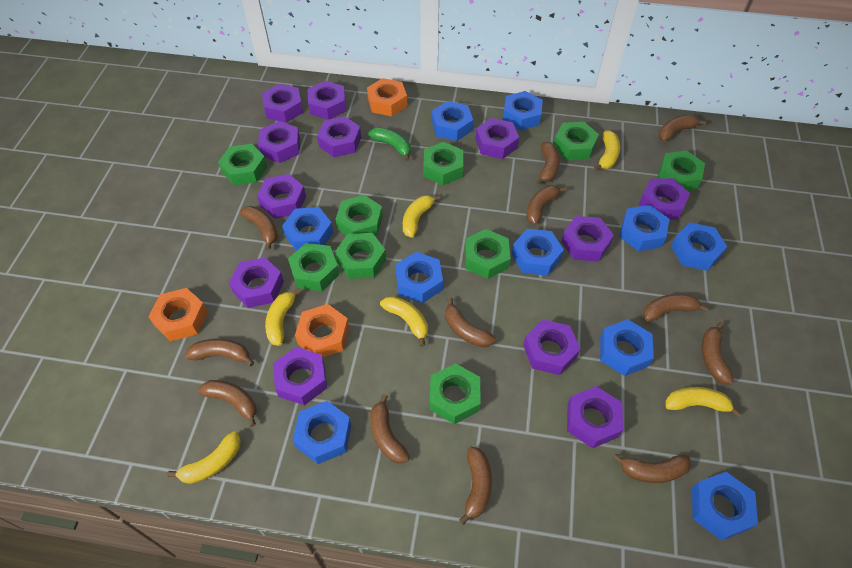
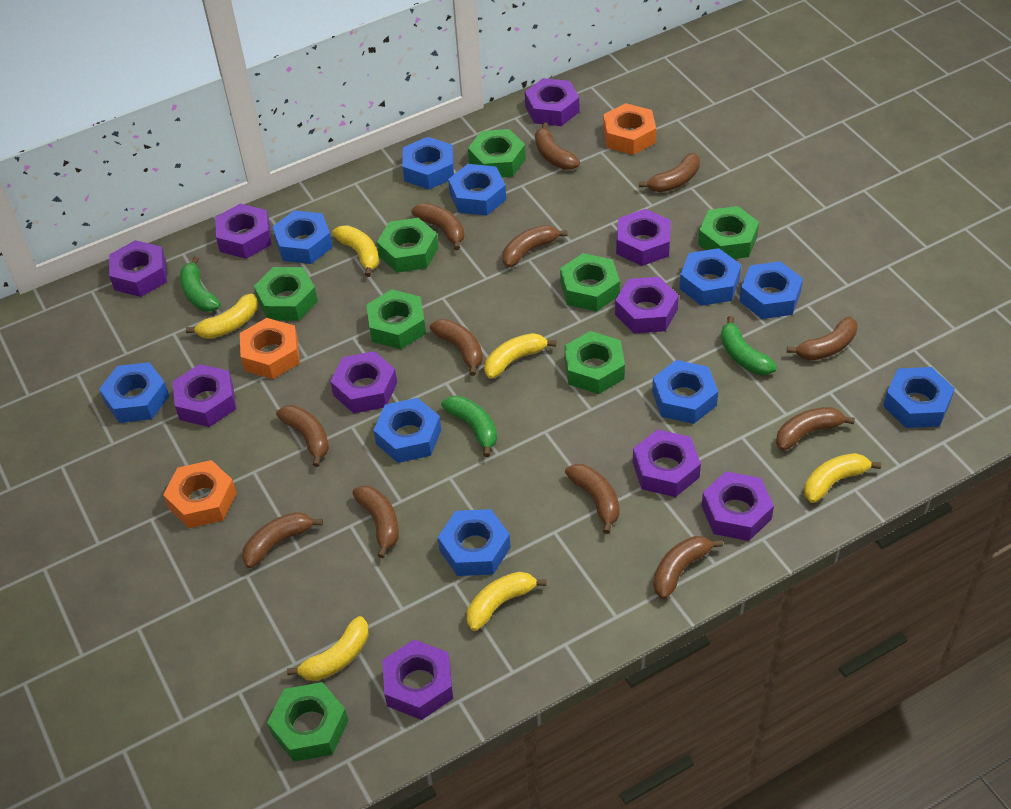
green banana: 1 -> 3
green nut: 9 -> 8
purple nut: 12 -> 10

